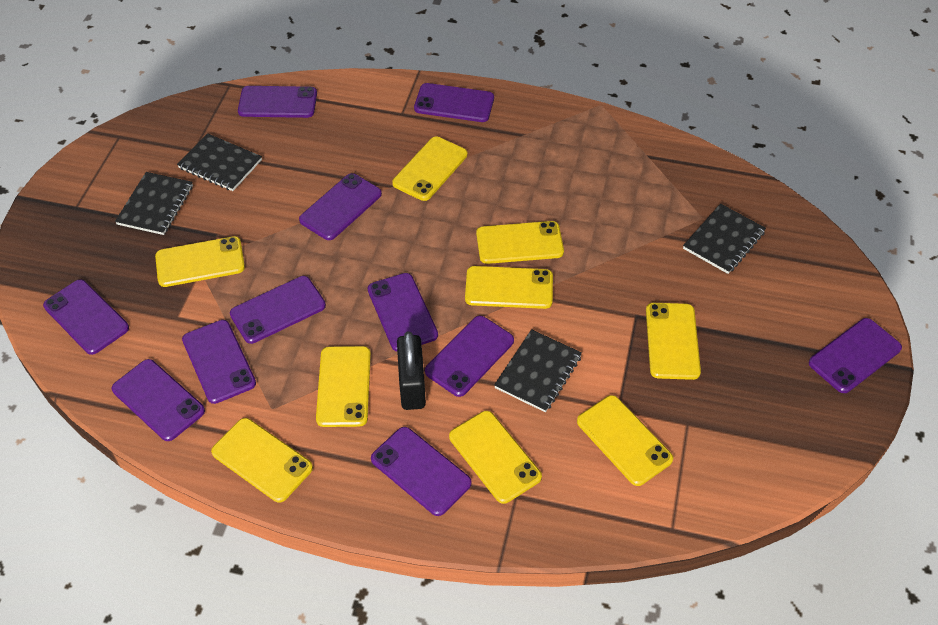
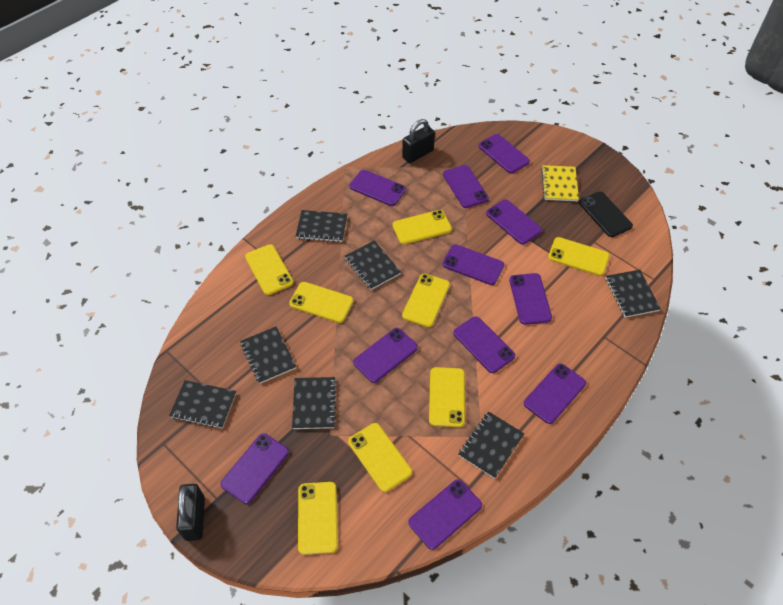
black notebook: 4 -> 7
black padlock: 1 -> 2
black phone: 0 -> 1
yellow notebook: 0 -> 1
yellow phone: 9 -> 8

